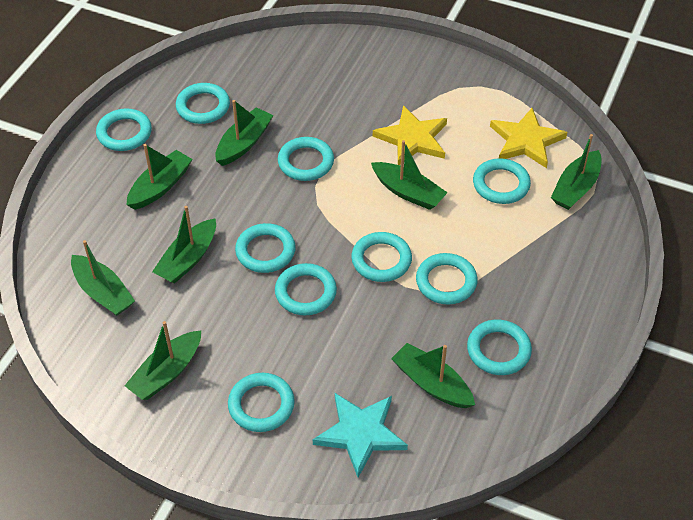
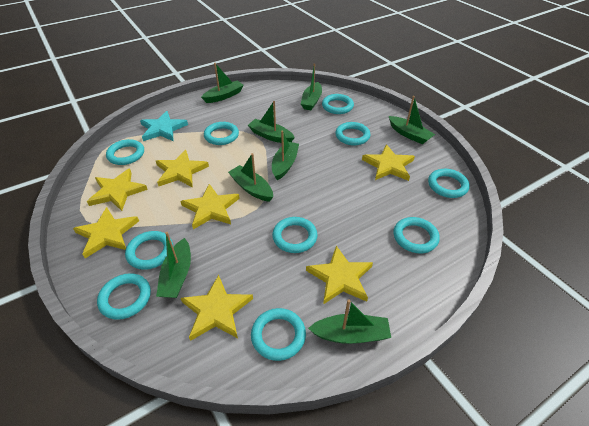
yellow star: 2 -> 7

